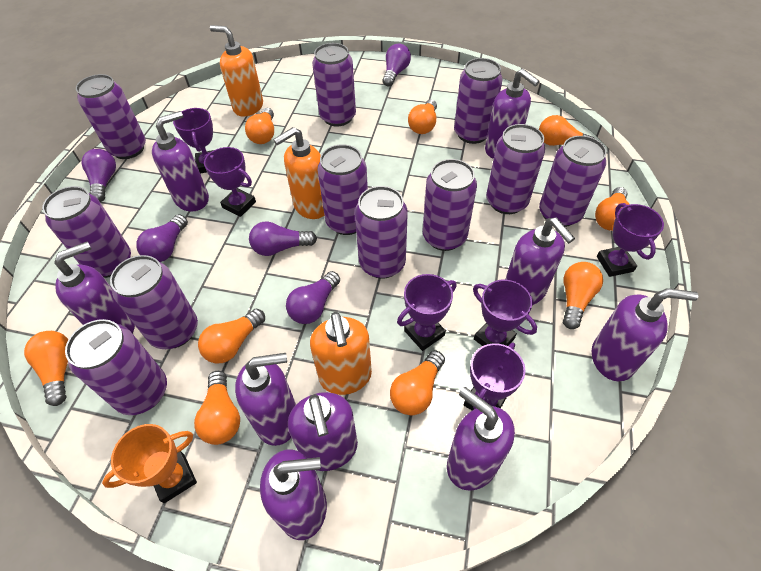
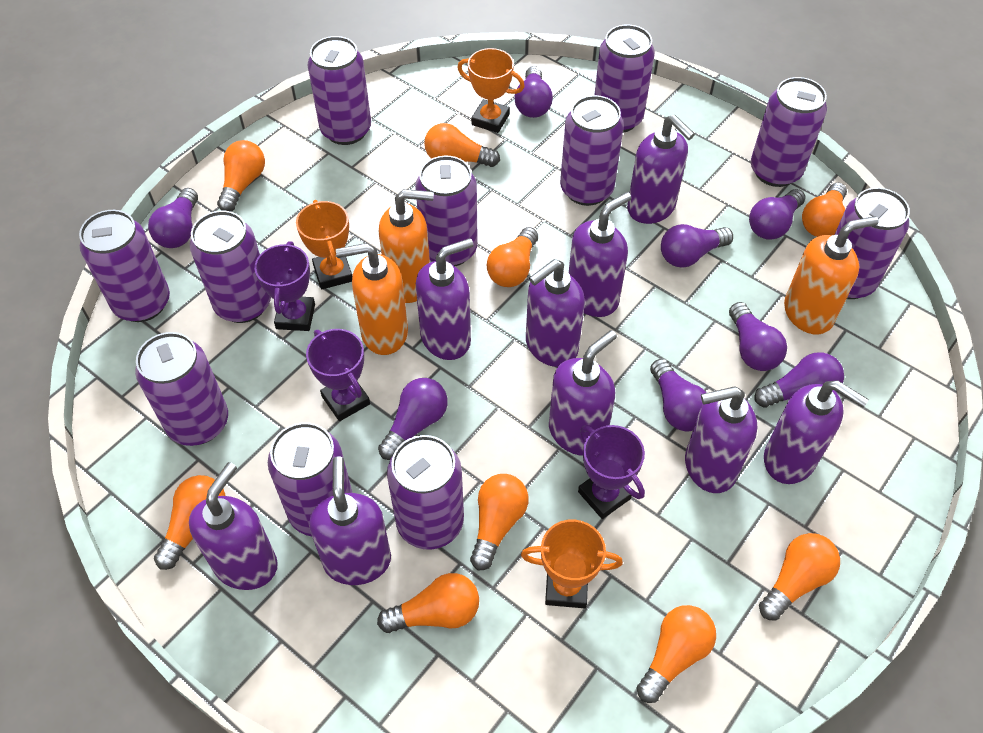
orange trophy: 1 -> 3
purple light bulb: 5 -> 8
purple trophy: 6 -> 3

